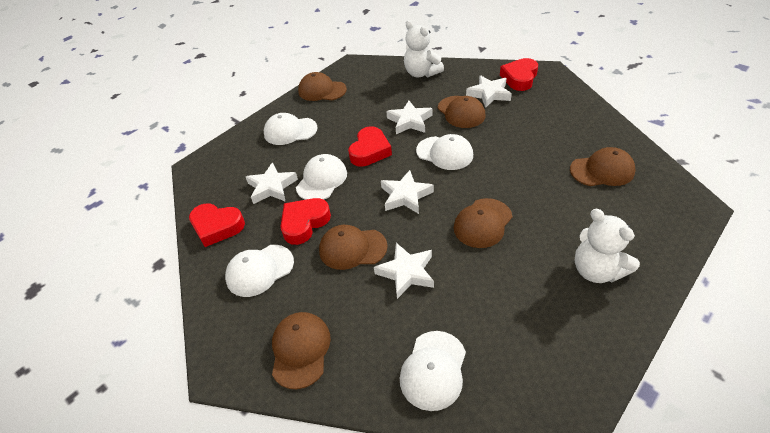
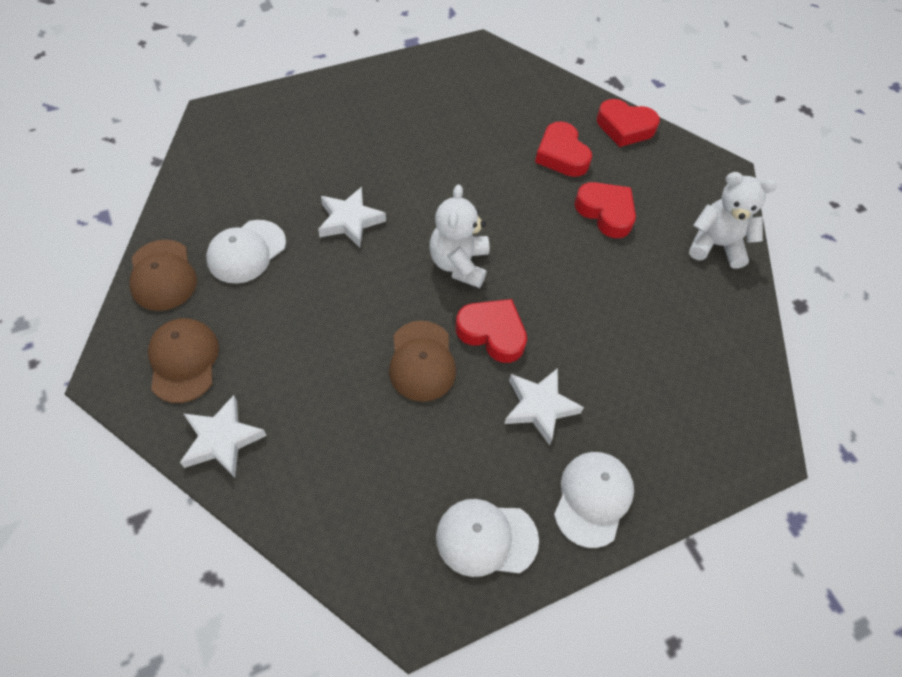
brown cap: 6 -> 3
white cap: 5 -> 3
white star: 5 -> 3

